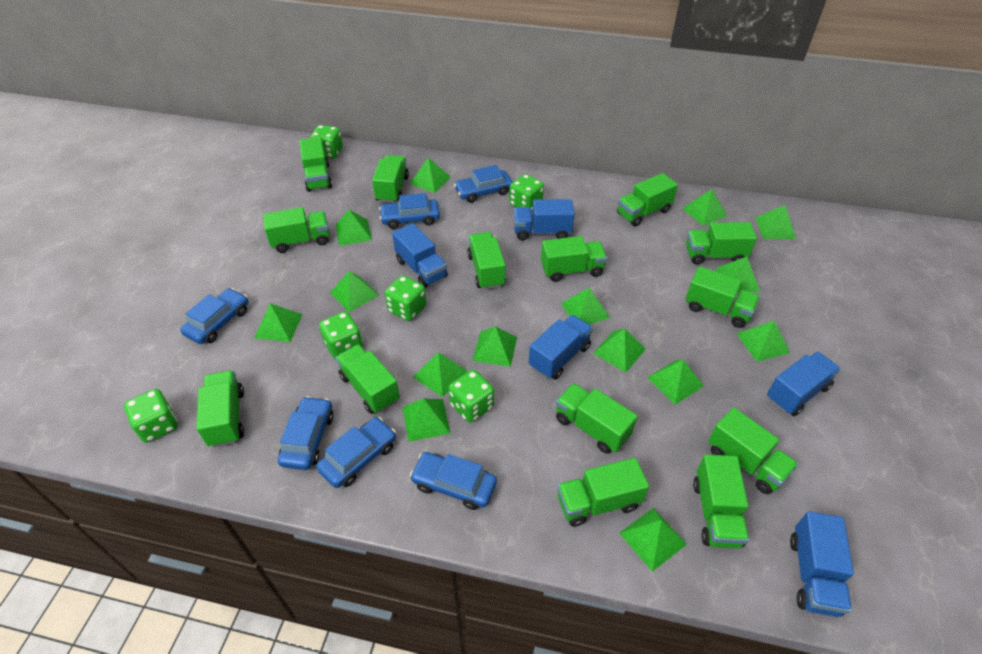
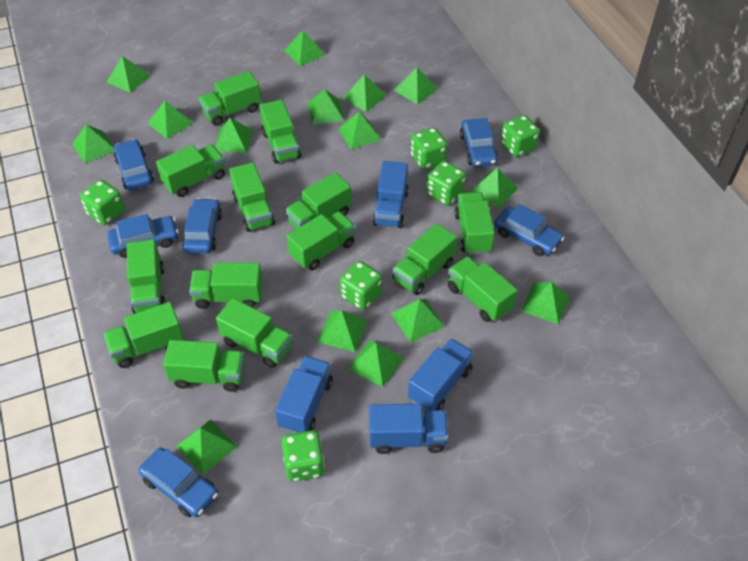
blue truck: 5 -> 4

